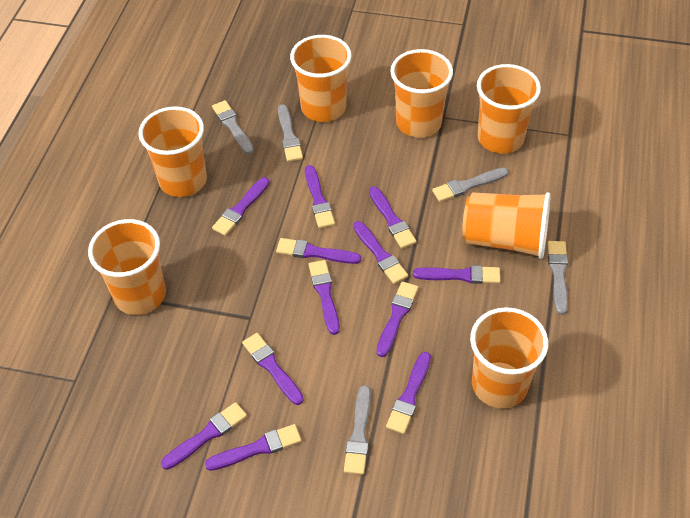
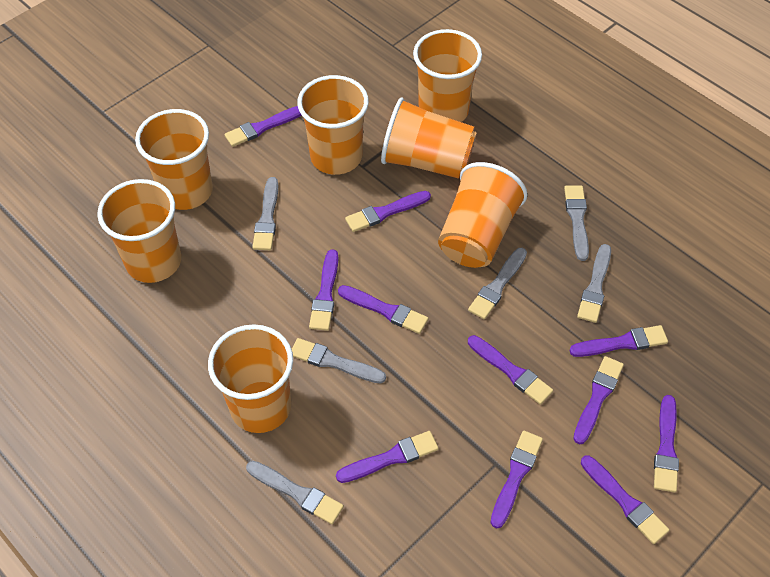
grey brush: 5 -> 6
purple brush: 12 -> 11

